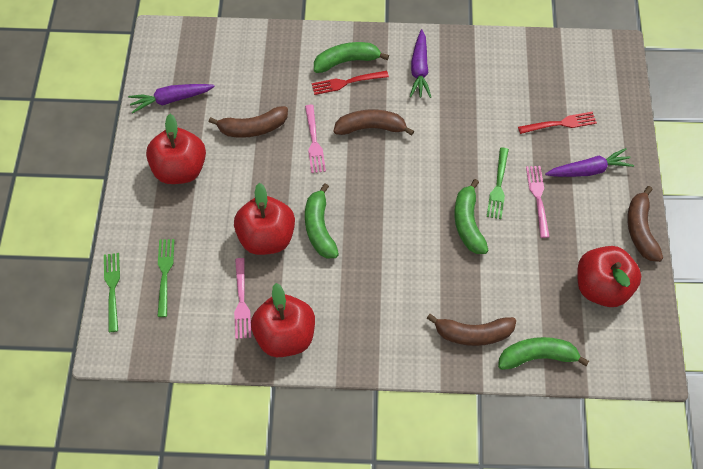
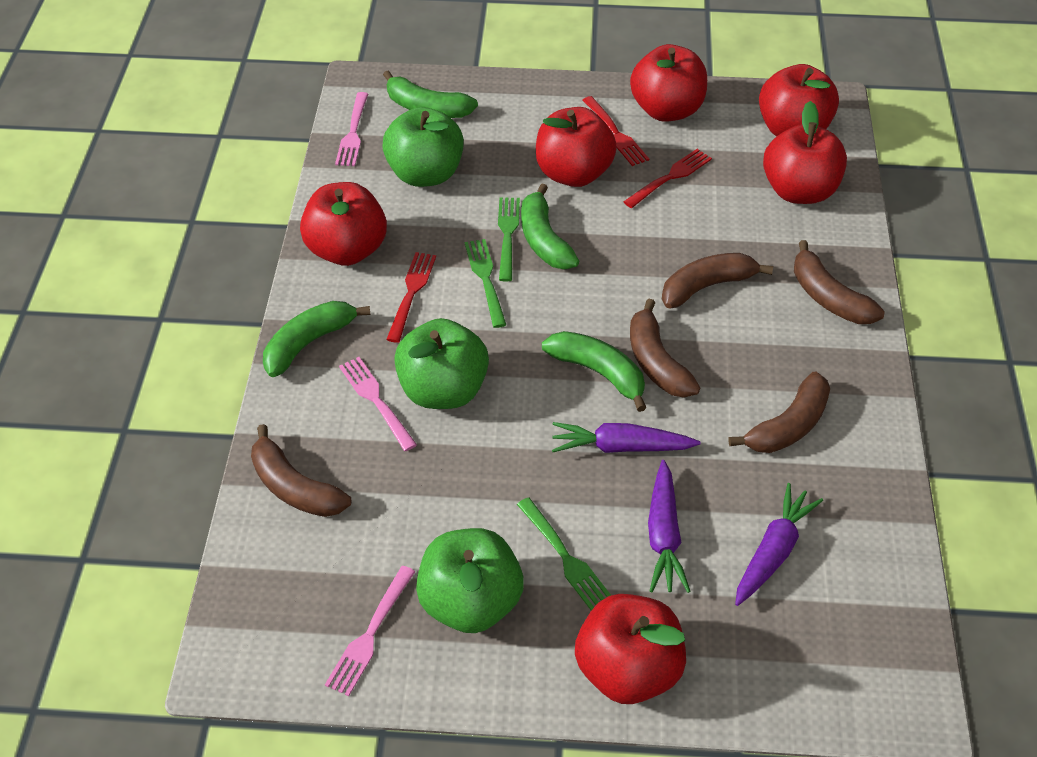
brown banana: 4 -> 5
green apple: 0 -> 3
red apple: 4 -> 6
red fork: 2 -> 3

